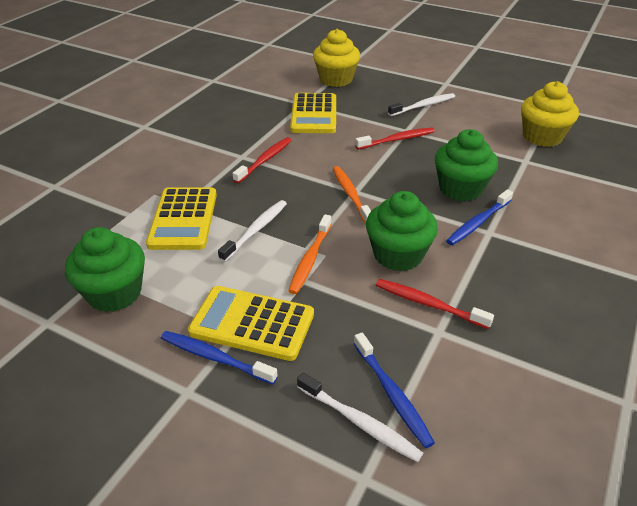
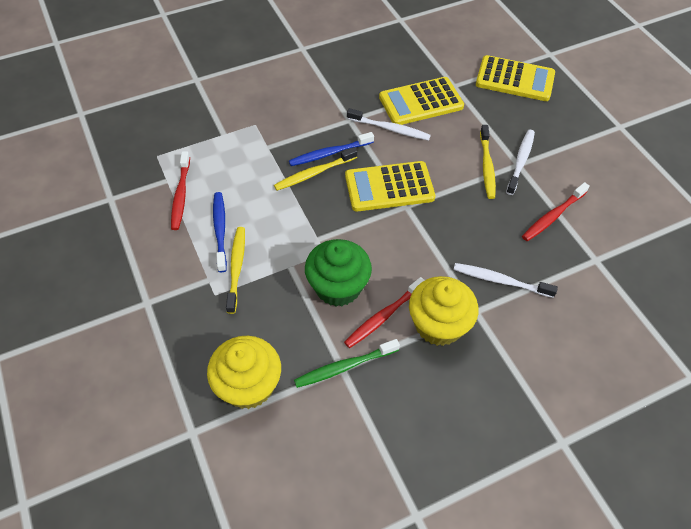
blue toothbrush: 3 -> 2
green cupcake: 3 -> 1
green toothbrush: 0 -> 1
orange toothbrush: 2 -> 0
yellow toothbrush: 0 -> 3

